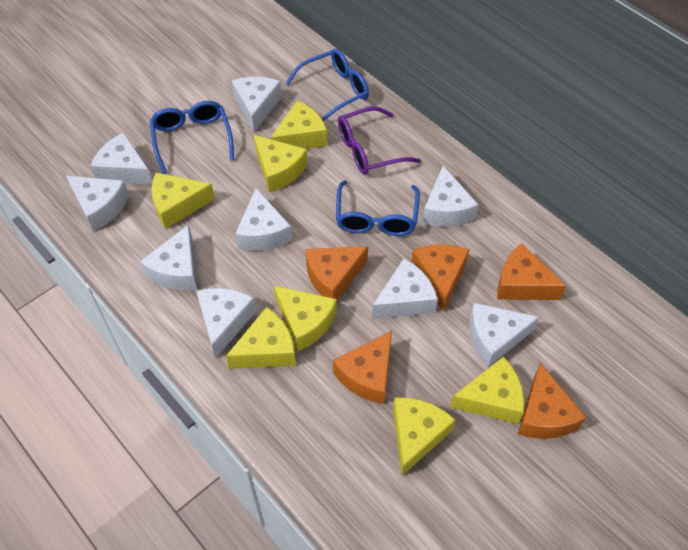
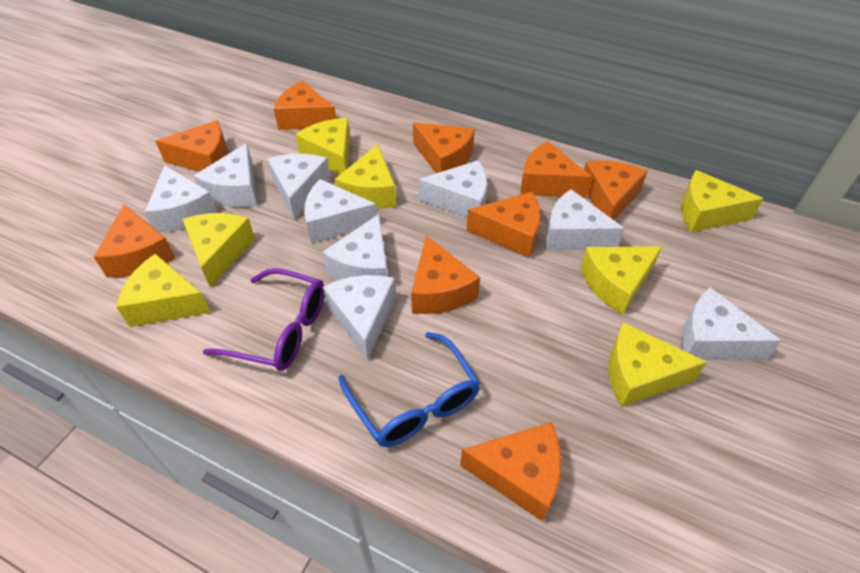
blue glasses: 3 -> 1
orange cheese: 5 -> 9

